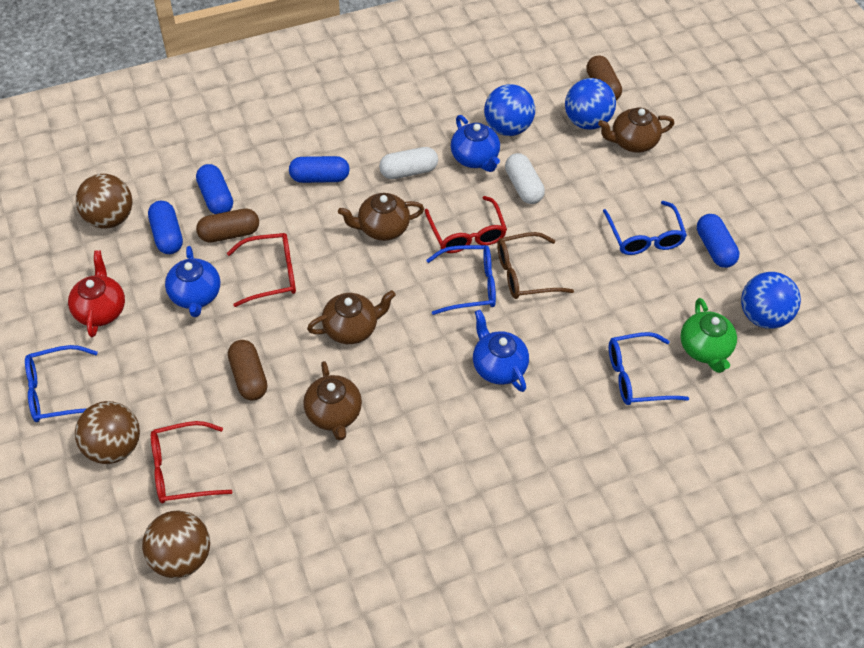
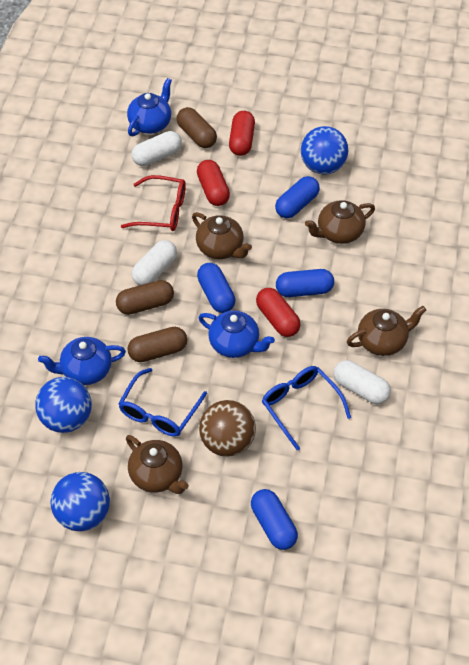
blue glasses: 4 -> 2
brown ball: 3 -> 1
brown glasses: 1 -> 0
green teapot: 1 -> 0
red capsule: 0 -> 3
red glasses: 3 -> 1
red teapot: 1 -> 0
white capsule: 2 -> 3

